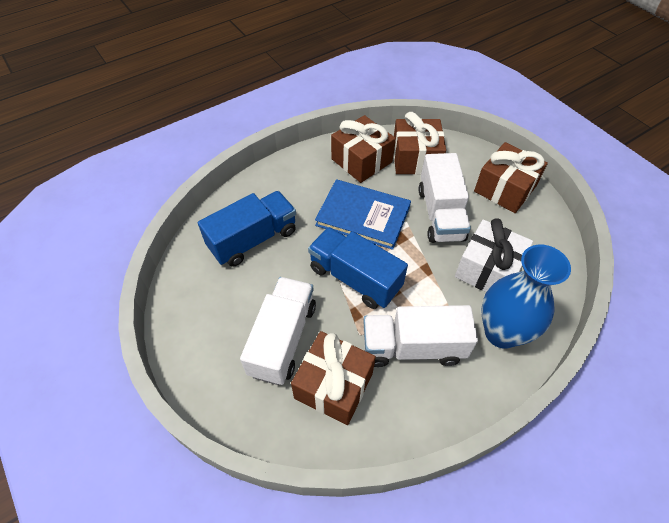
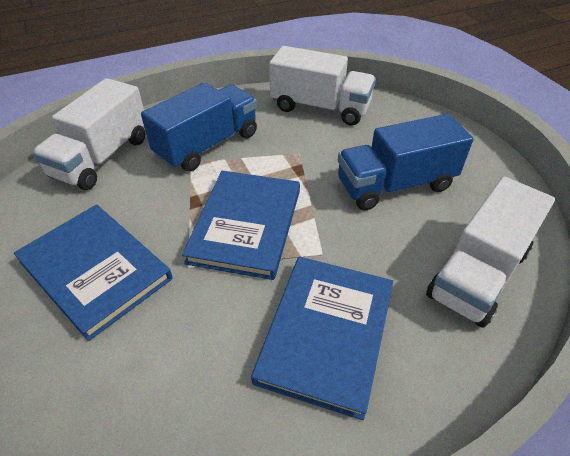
blue book: 1 -> 3
blue vase: 1 -> 0
brown gift: 4 -> 0
white gift: 1 -> 0

